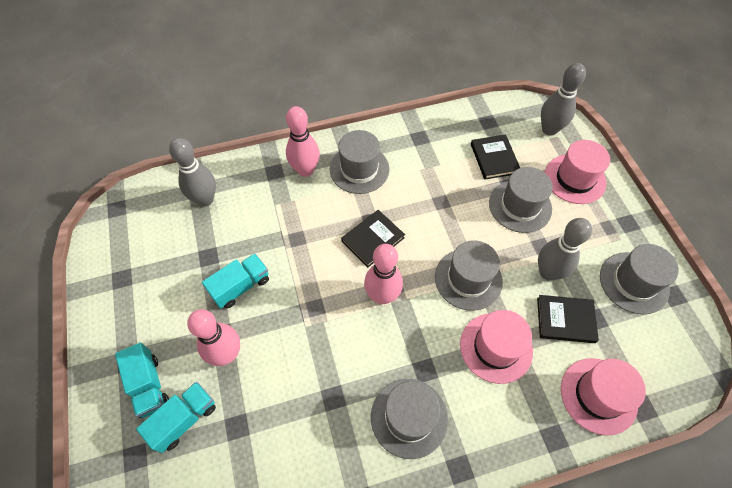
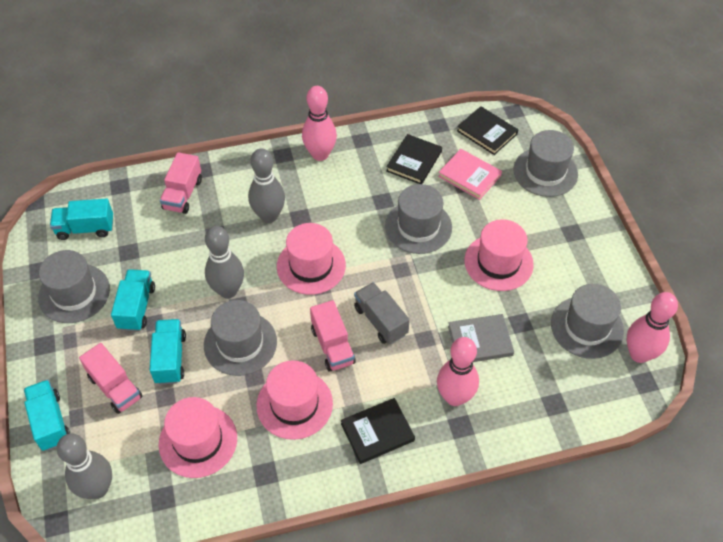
grey book: 0 -> 1
grey truck: 0 -> 1
pink book: 0 -> 1
pink hat: 3 -> 4
pink truck: 0 -> 3
turquoise truck: 3 -> 4

